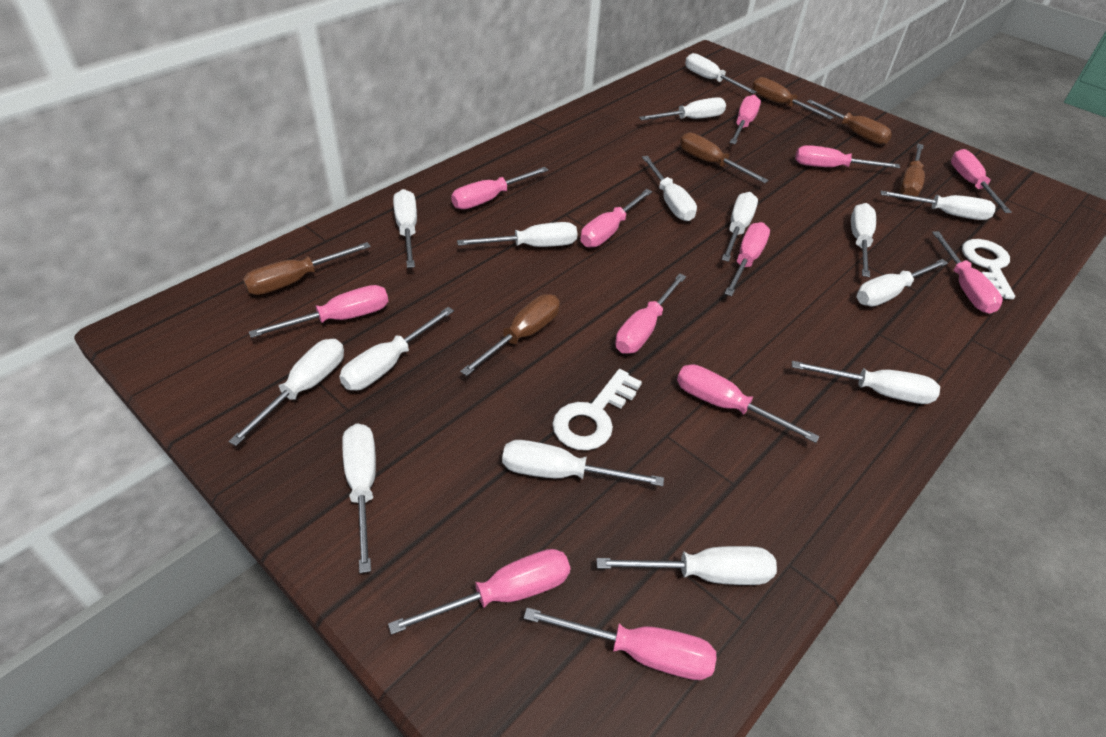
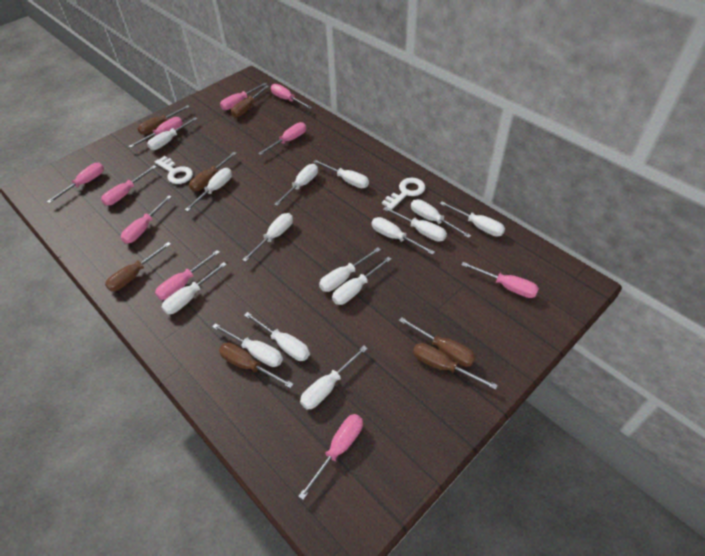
brown screwdriver: 6 -> 7
pink screwdriver: 12 -> 10

